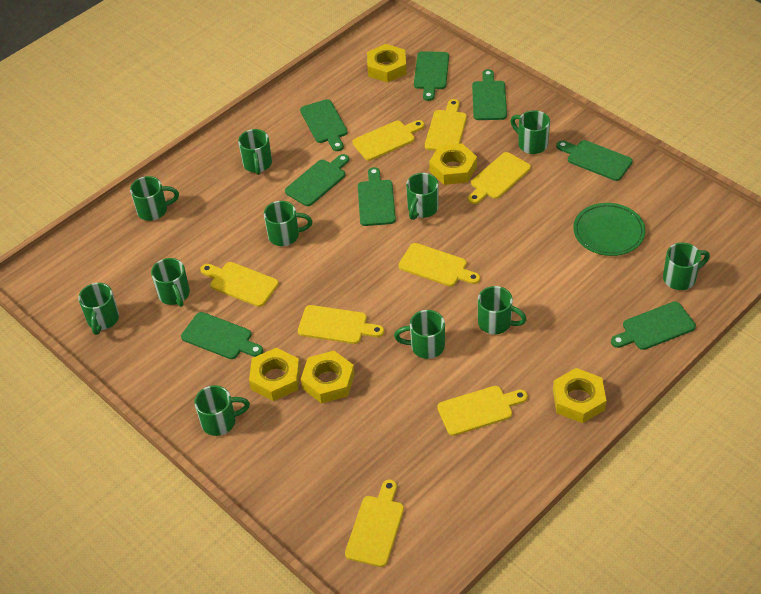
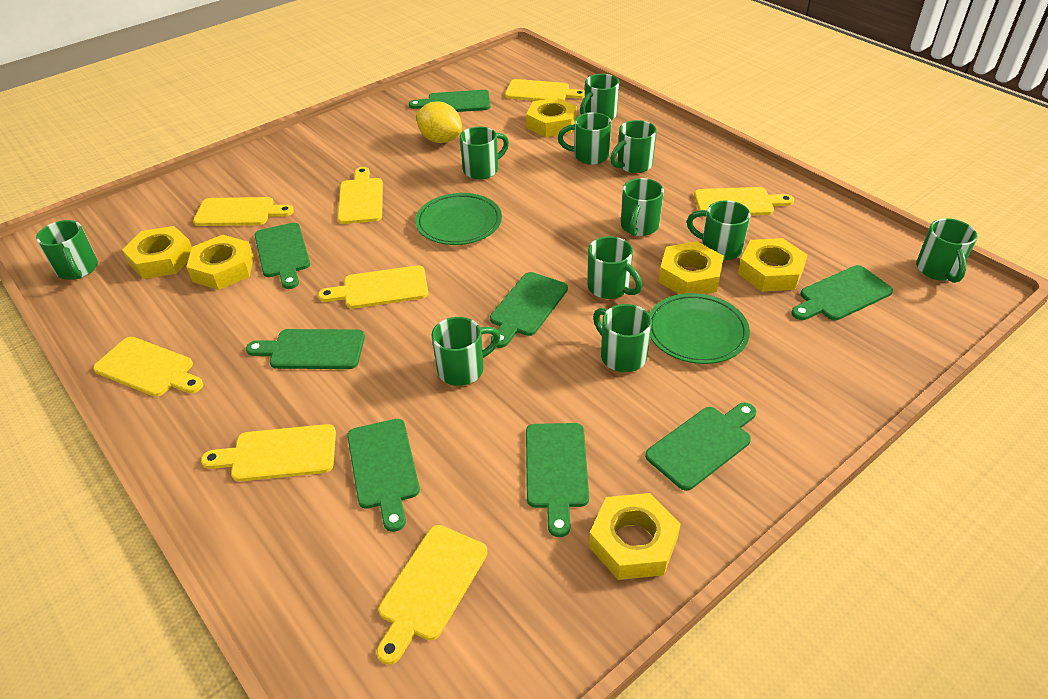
green plate: 1 -> 2
yellow lemon: 0 -> 1
yellow nut: 5 -> 6

